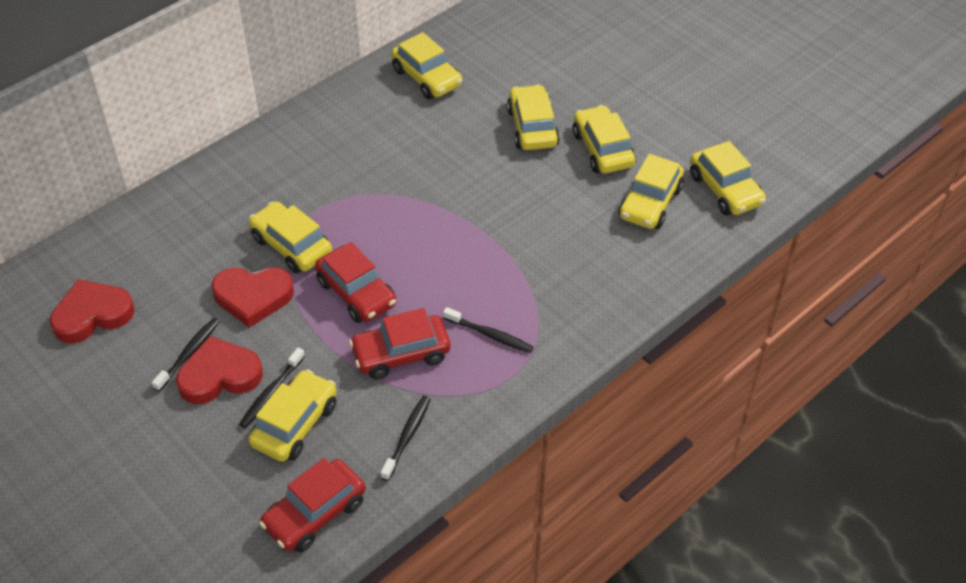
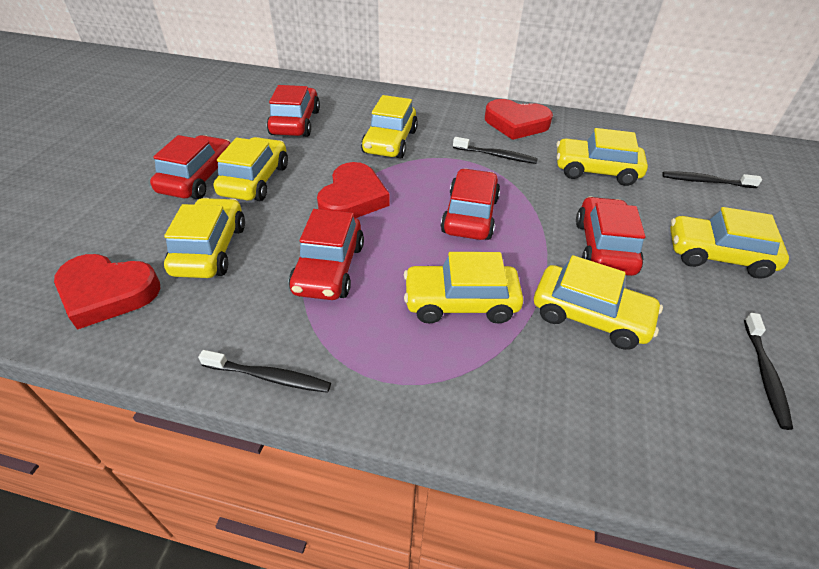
red car: 3 -> 5

